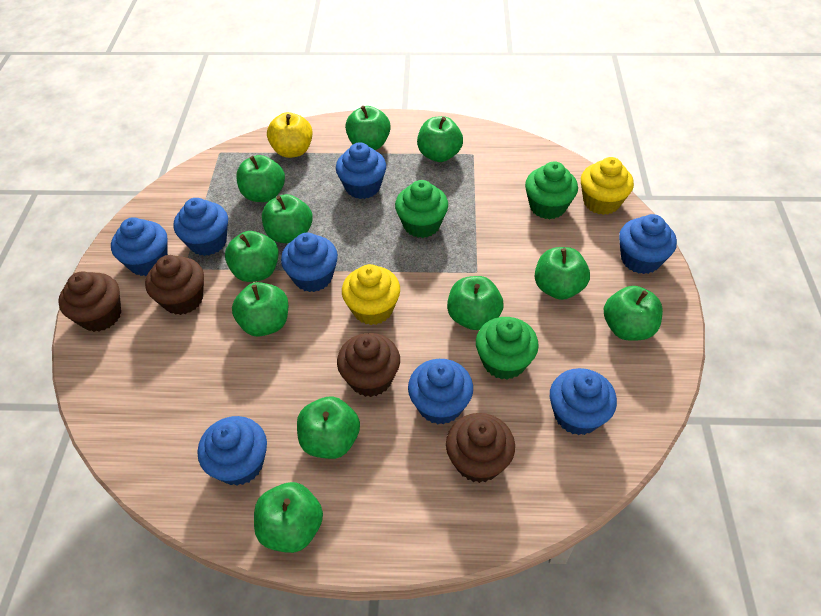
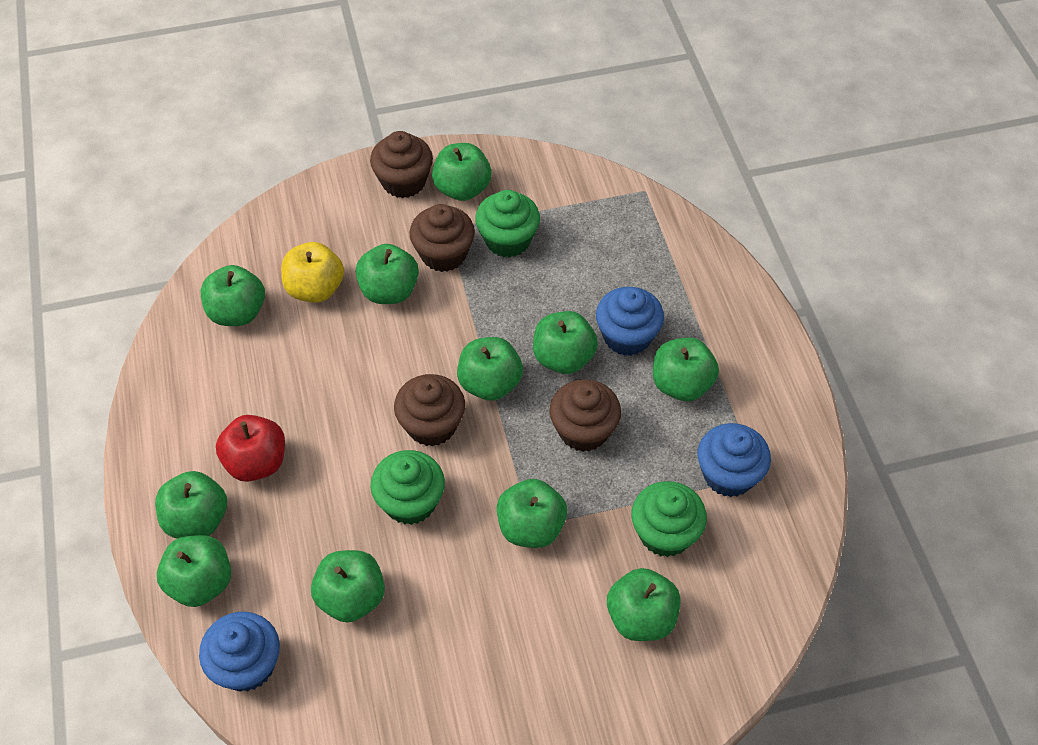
blue cupcake: 8 -> 3
red apple: 0 -> 1
yellow cupcake: 2 -> 0

